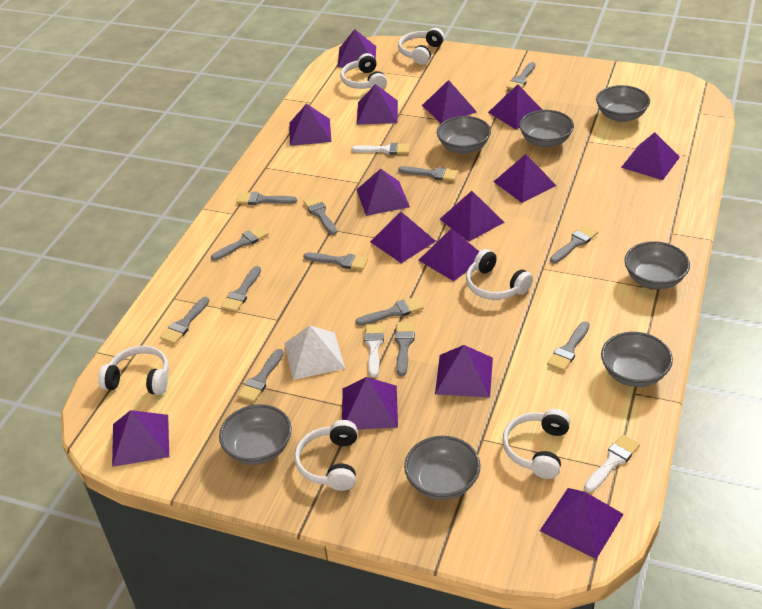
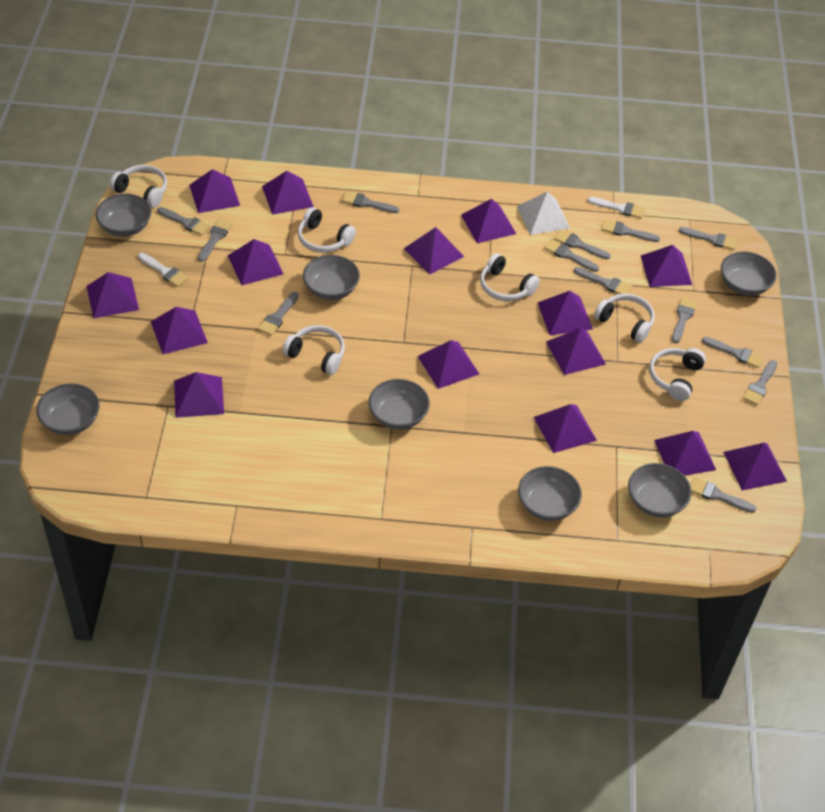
white brush: 3 -> 2

